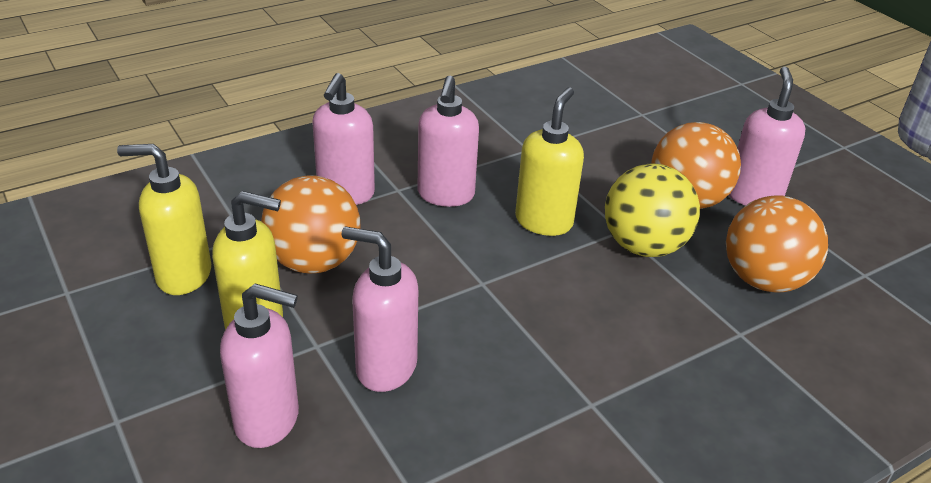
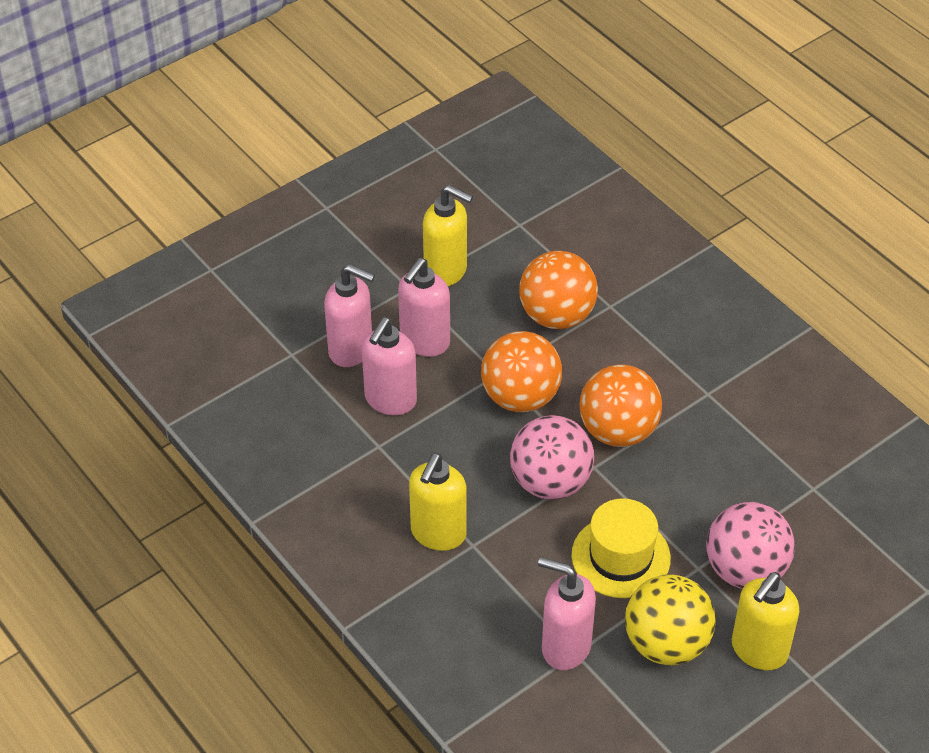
pink ball: 0 -> 2
pink soap dispenser: 5 -> 4
yellow hat: 0 -> 1

